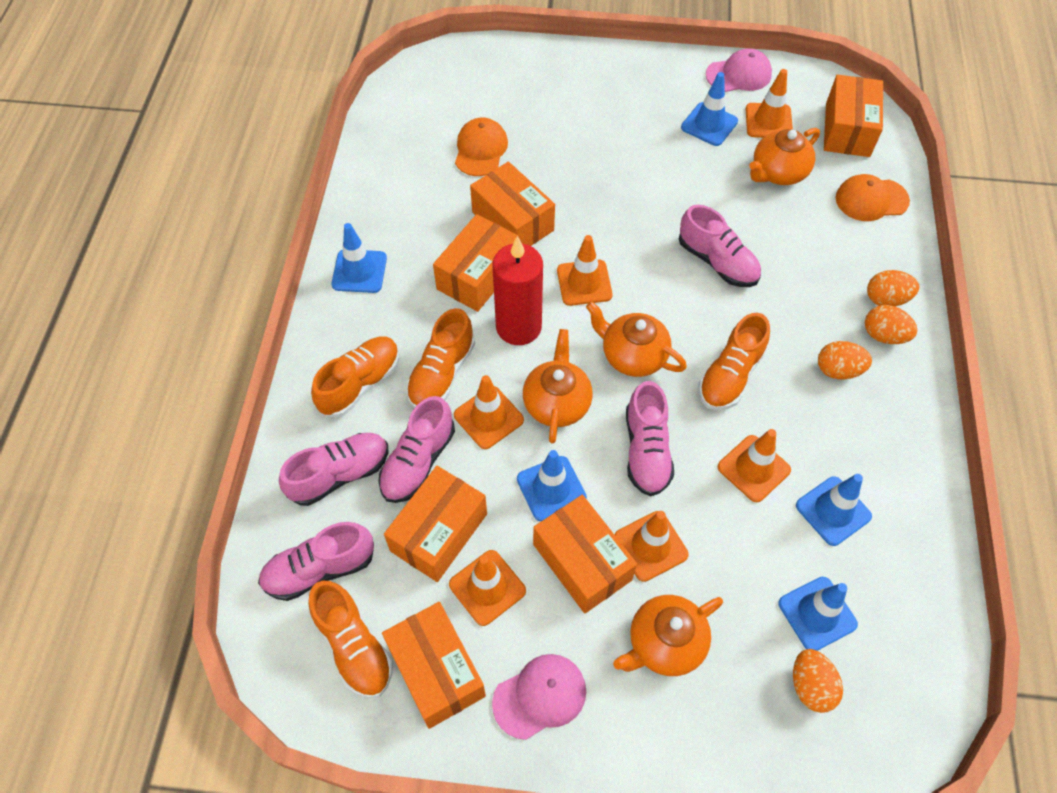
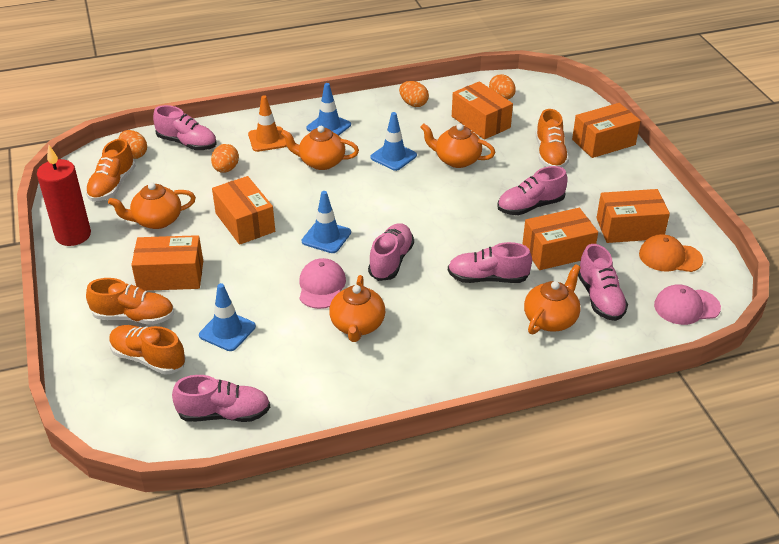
blue traffic cone: 5 -> 4
orange cap: 2 -> 1
orange teapot: 4 -> 5
orange traffic cone: 6 -> 1
pink shoe: 5 -> 6

